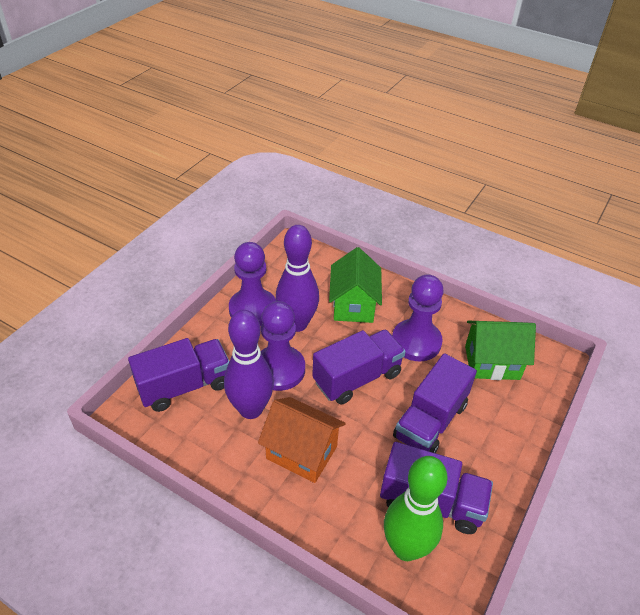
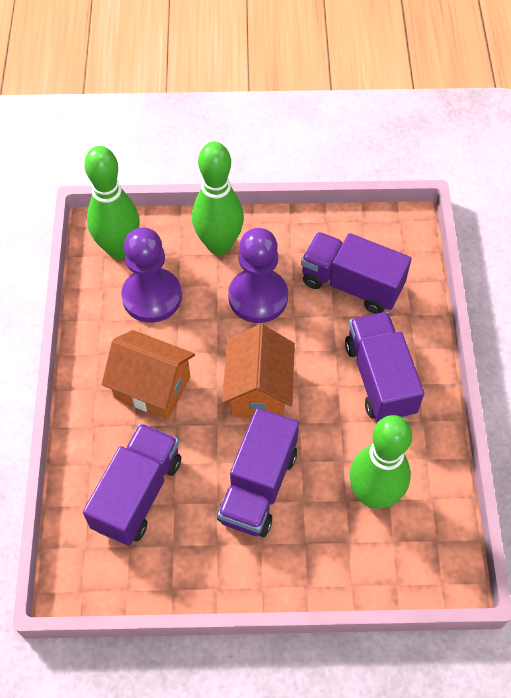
green bowling pin: 1 -> 3
green house: 2 -> 0
orange house: 1 -> 2
purple bowling pin: 2 -> 0
purple pawn: 3 -> 2

